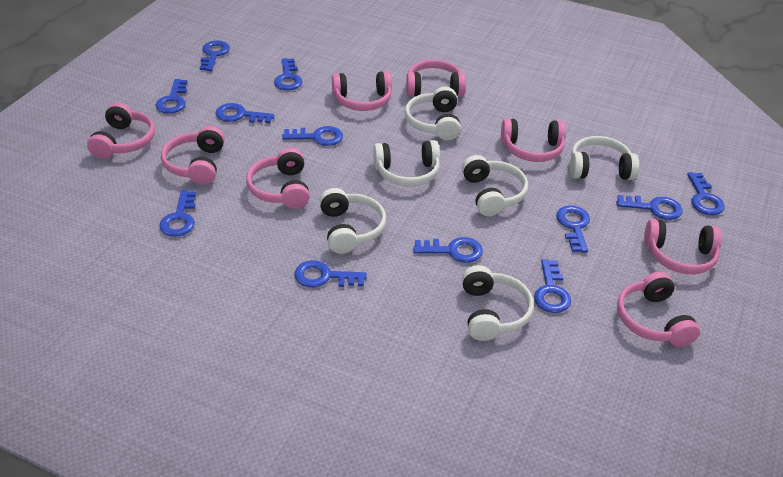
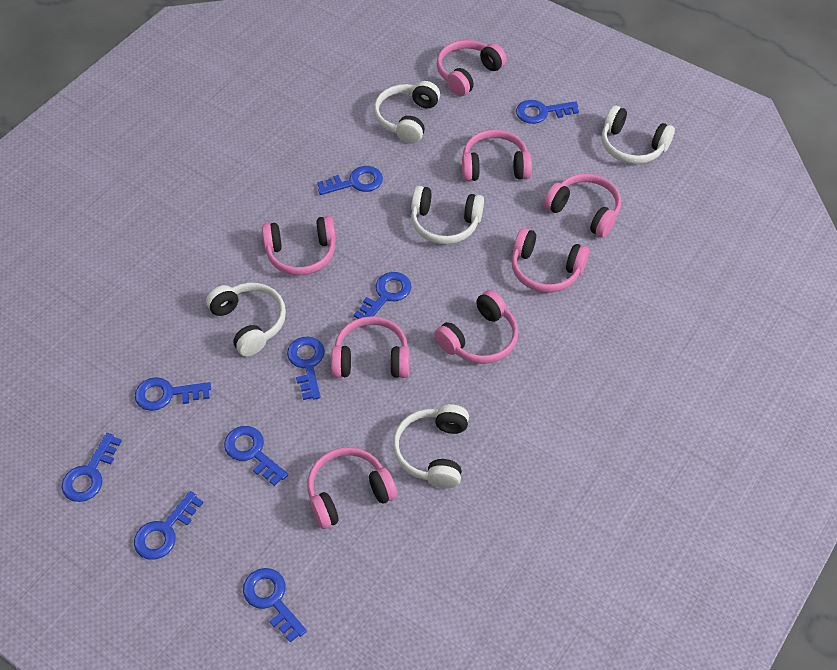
blue key: 12 -> 9
white headphones: 6 -> 5

